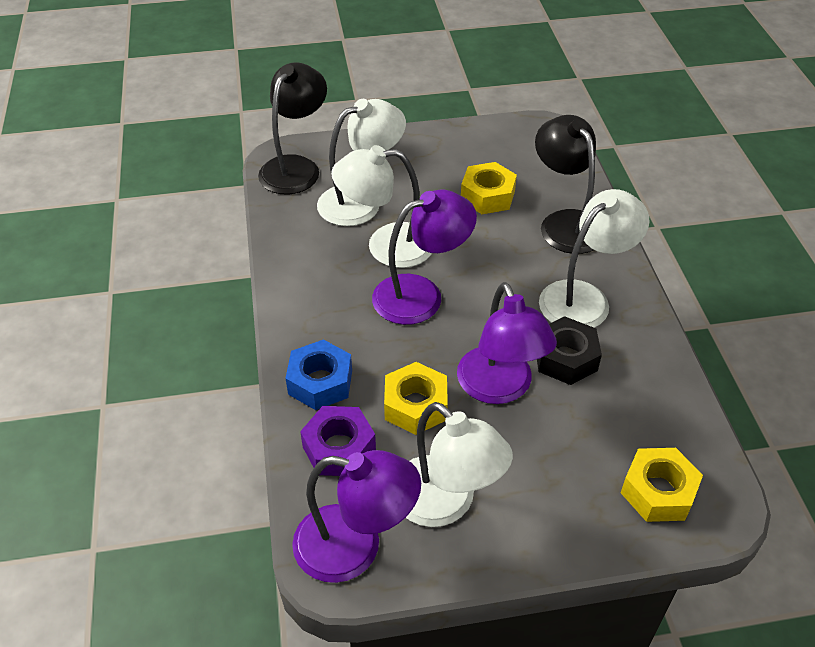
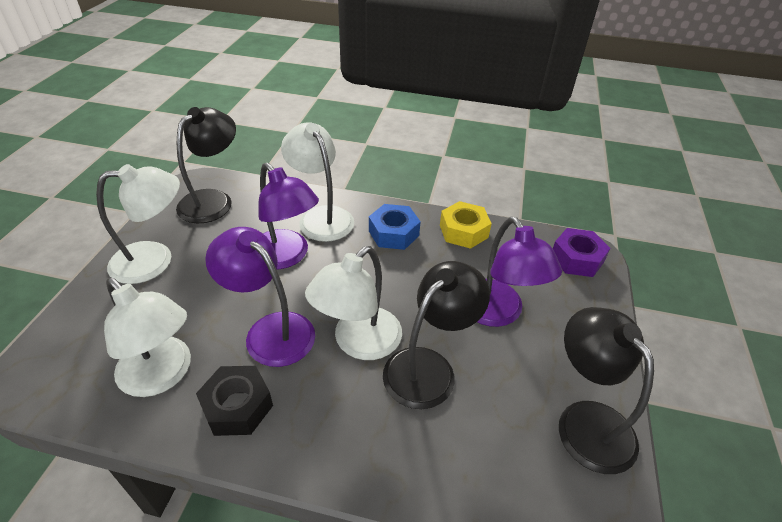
black lamp: 2 -> 3
yellow nut: 3 -> 1

